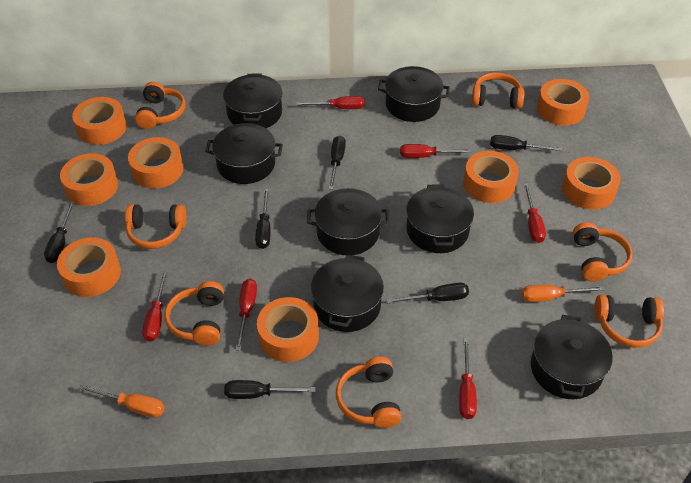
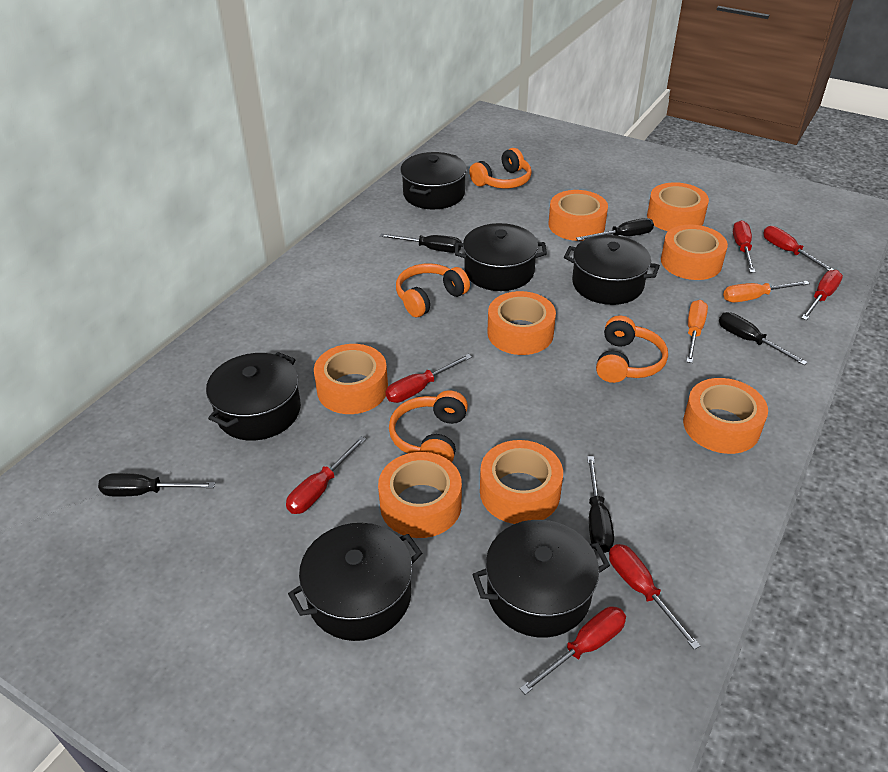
black pot: 7 -> 6
black screwdriver: 6 -> 5
orange headphones: 7 -> 4
red screwdriver: 6 -> 7

